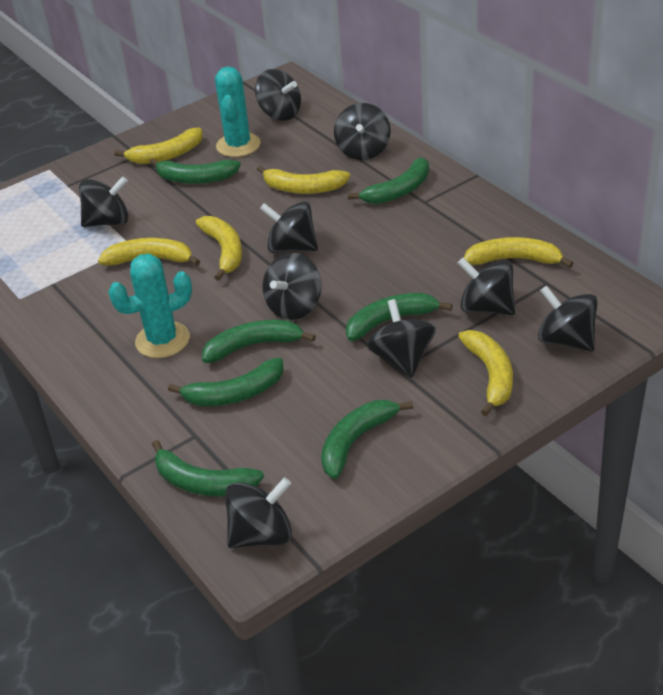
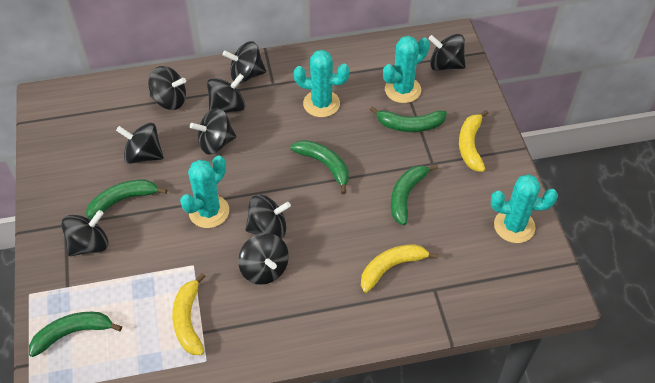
green banana: 7 -> 5
turquoise cactus: 2 -> 4
yellow banana: 6 -> 3

